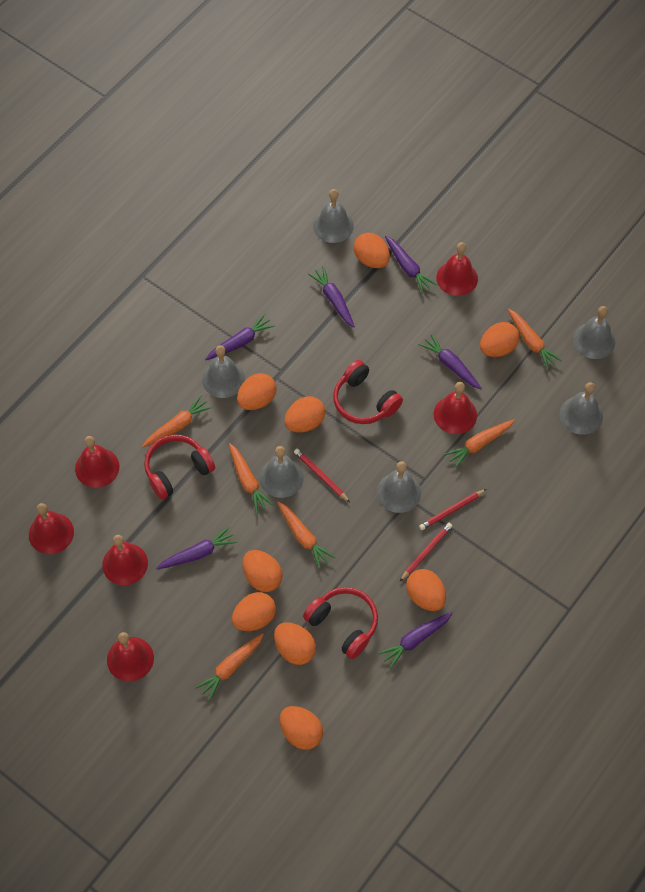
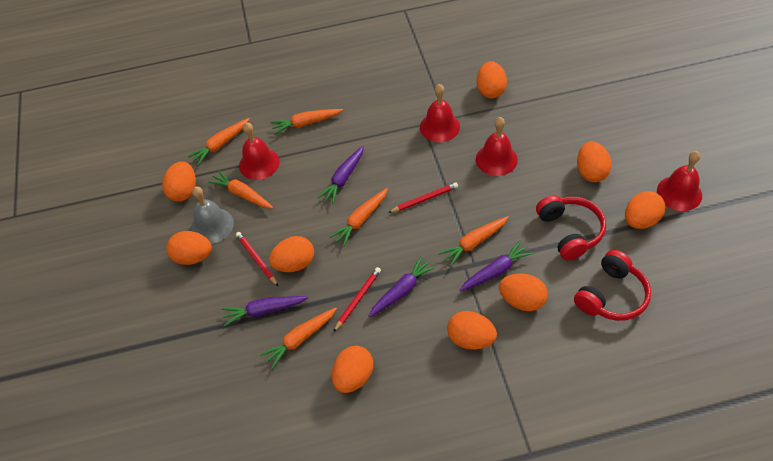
grey bell: 6 -> 1
purple carrot: 6 -> 4
red bell: 6 -> 4
red headphones: 3 -> 2

